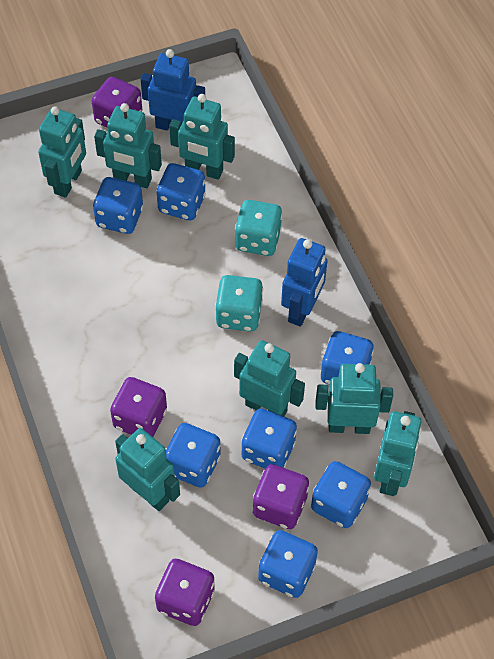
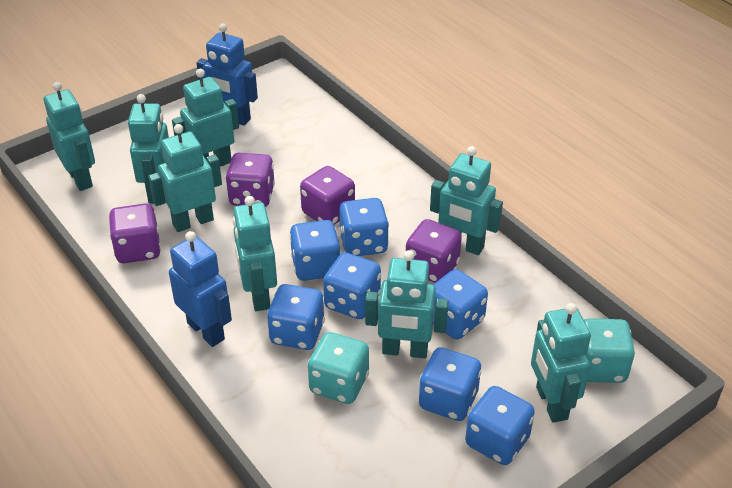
turquoise robot: 7 -> 8

